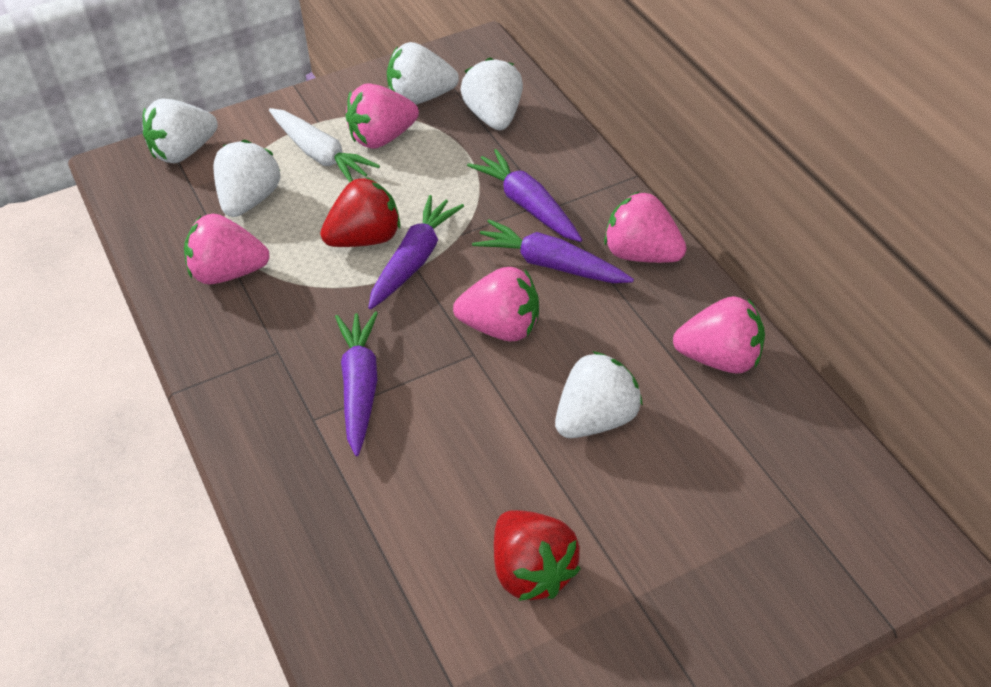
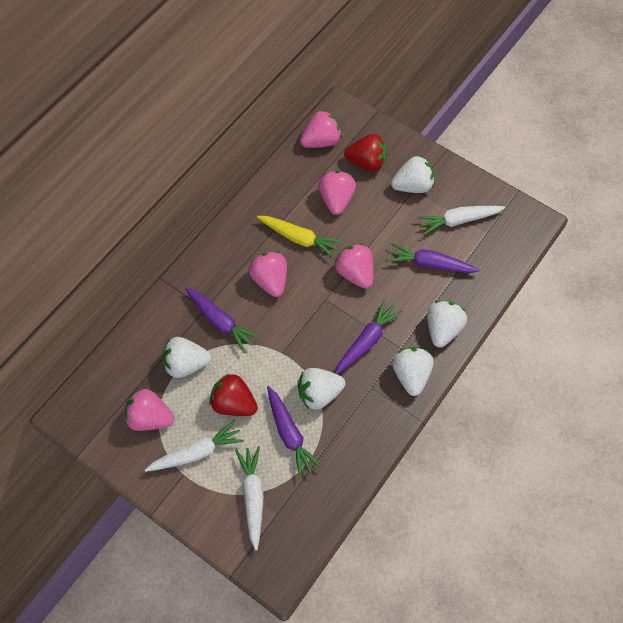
white carrot: 1 -> 3
yellow carrot: 0 -> 1

